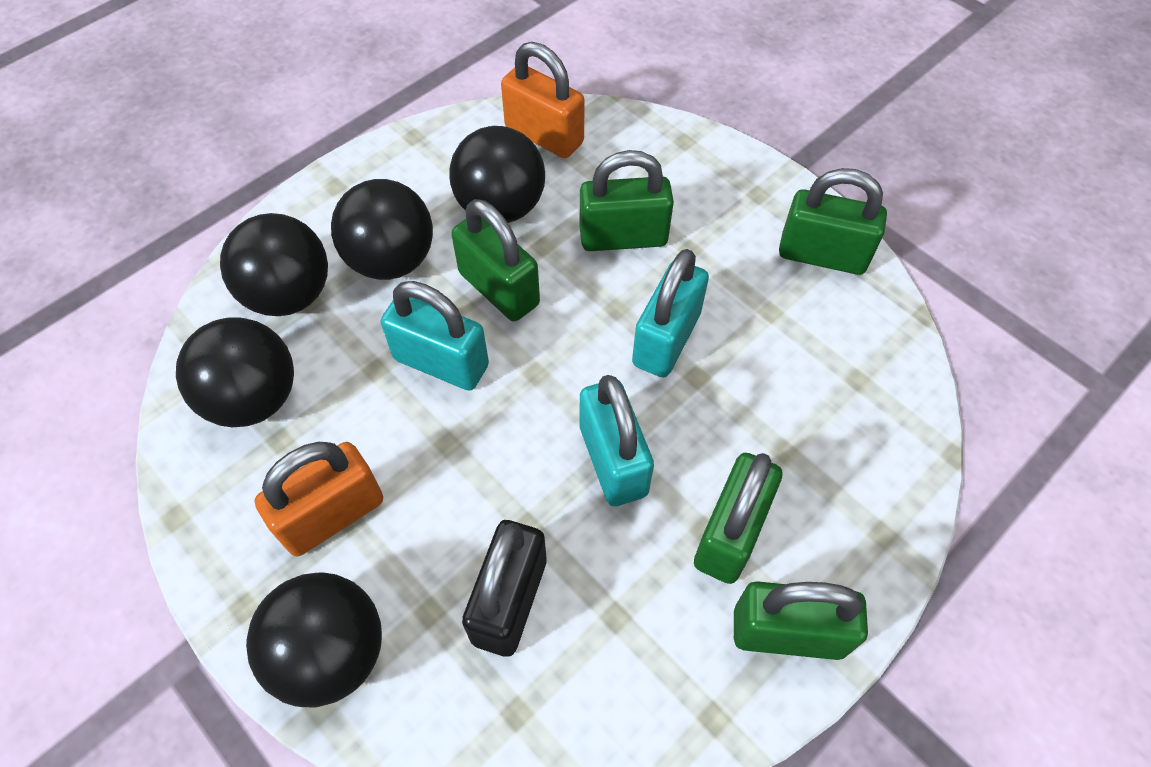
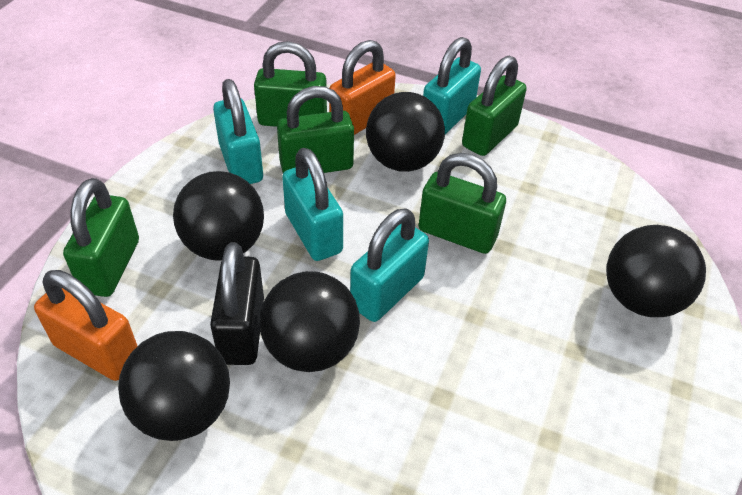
turquoise padlock: 3 -> 4

